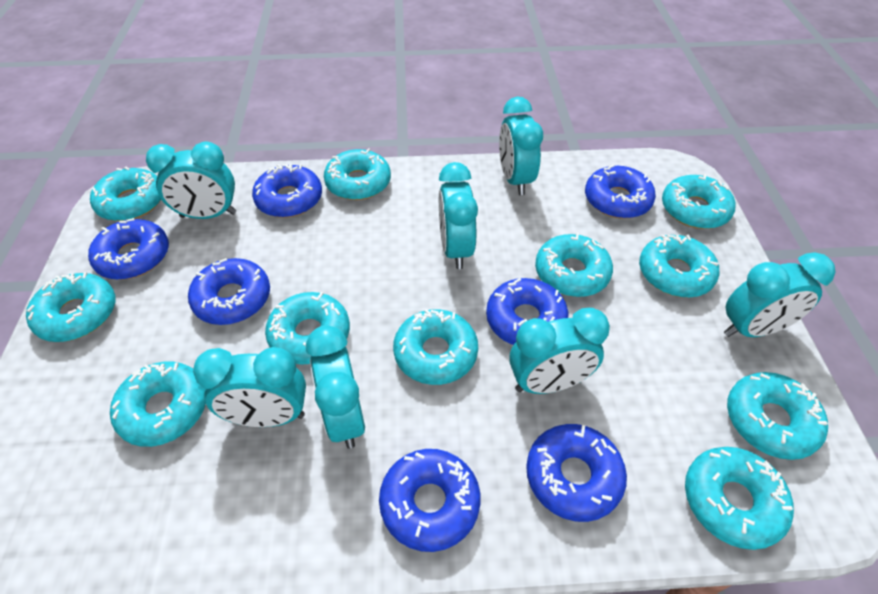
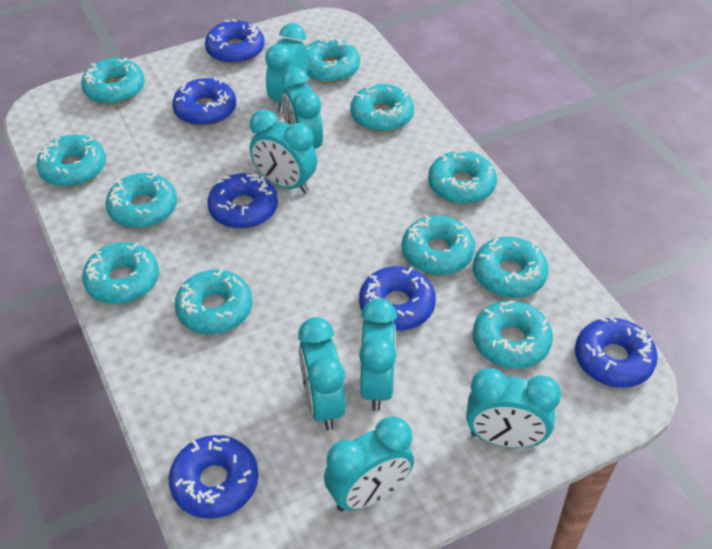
blue donut: 7 -> 6

